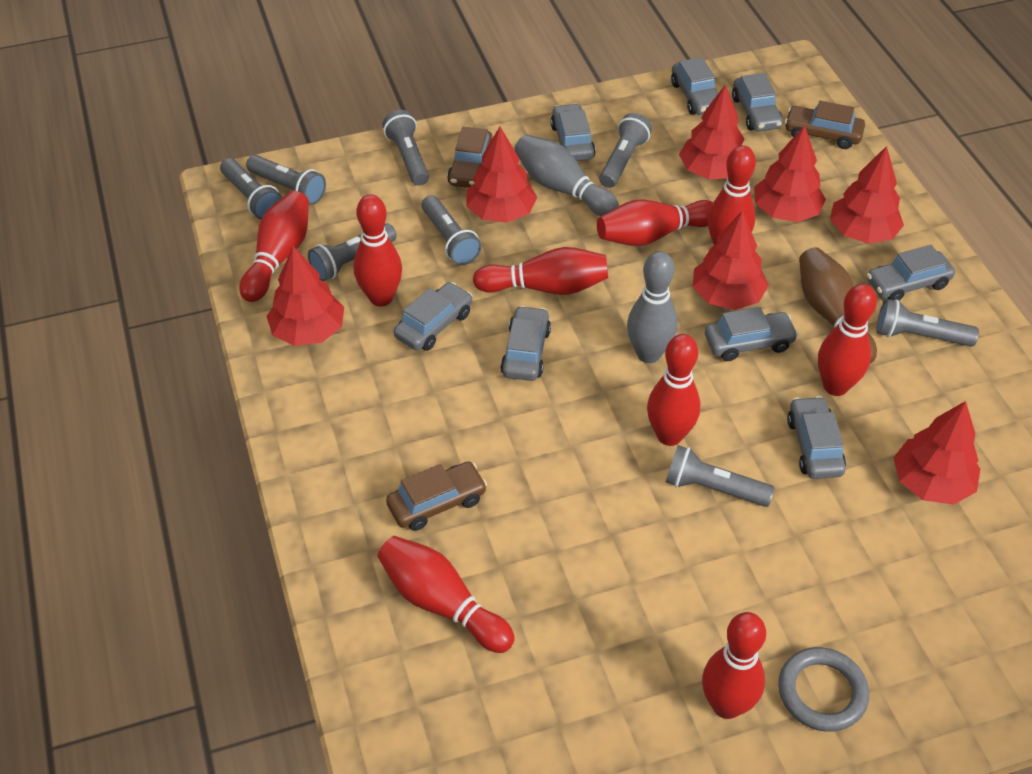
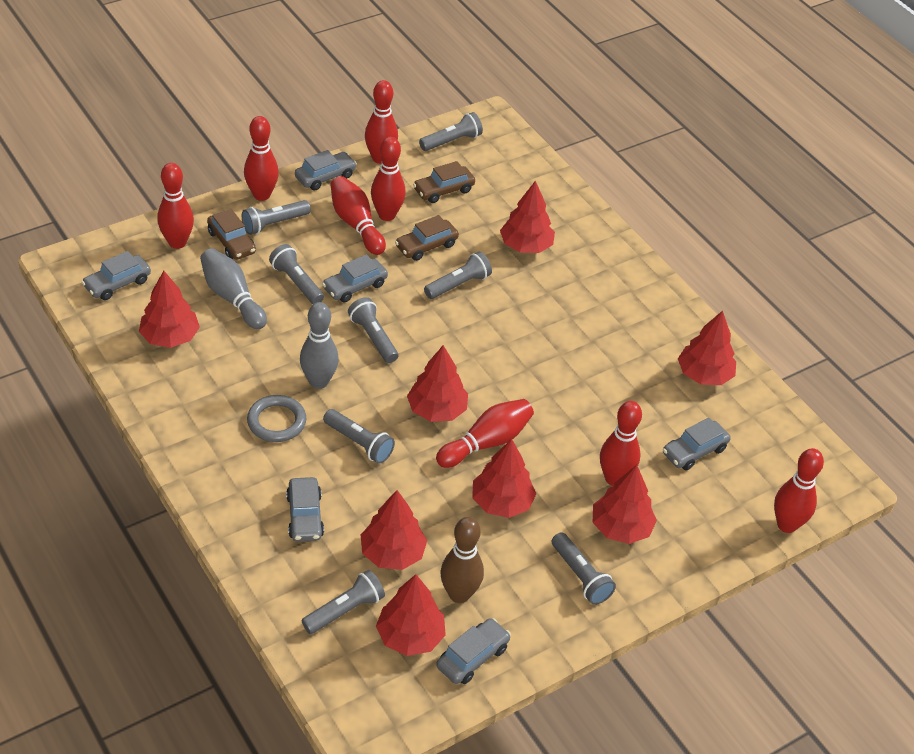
grey car: 8 -> 6
red bowling pin: 9 -> 8
red tree: 7 -> 8

